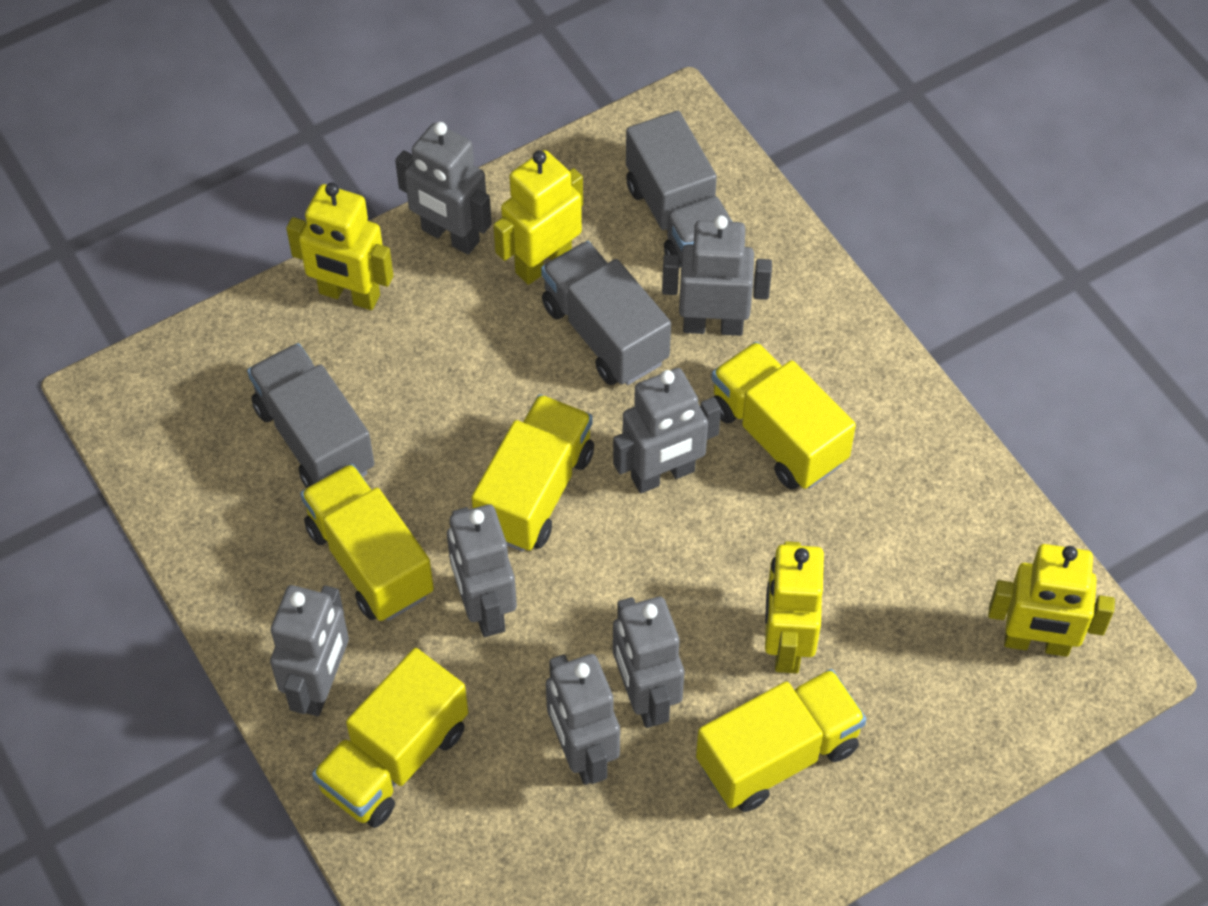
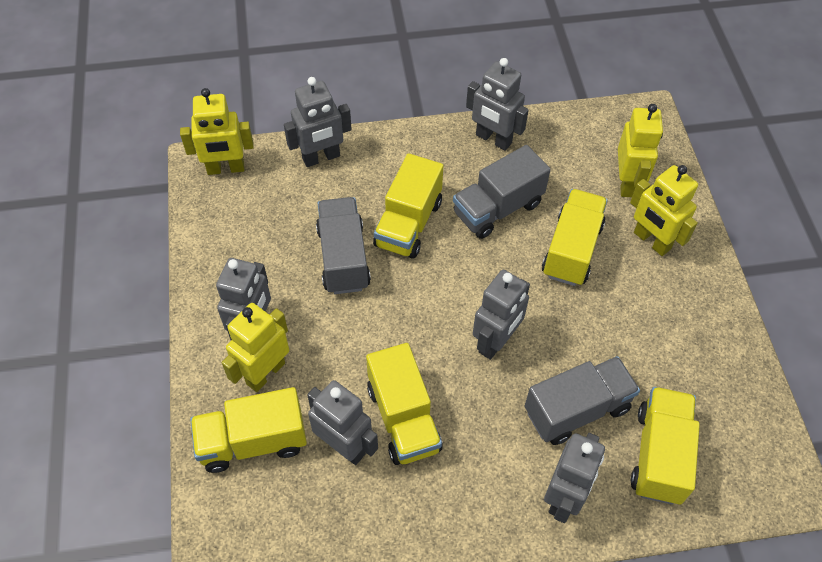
grey robot: 7 -> 6

